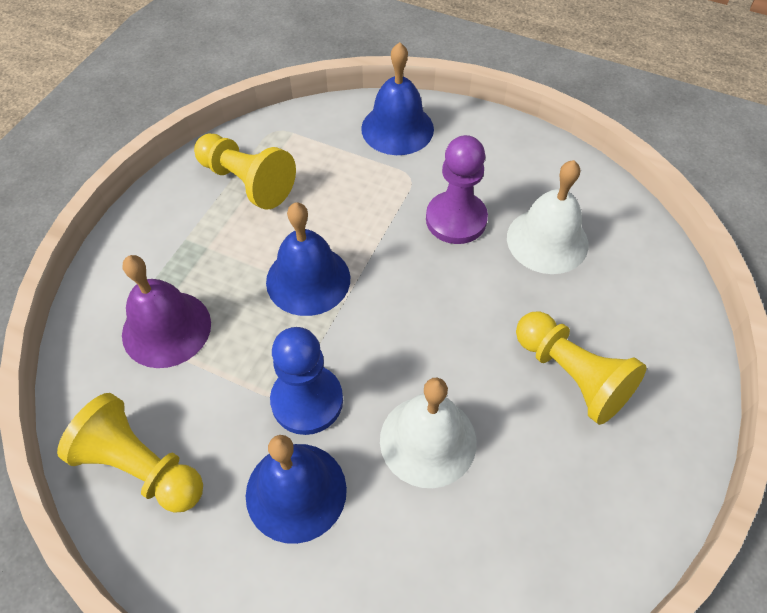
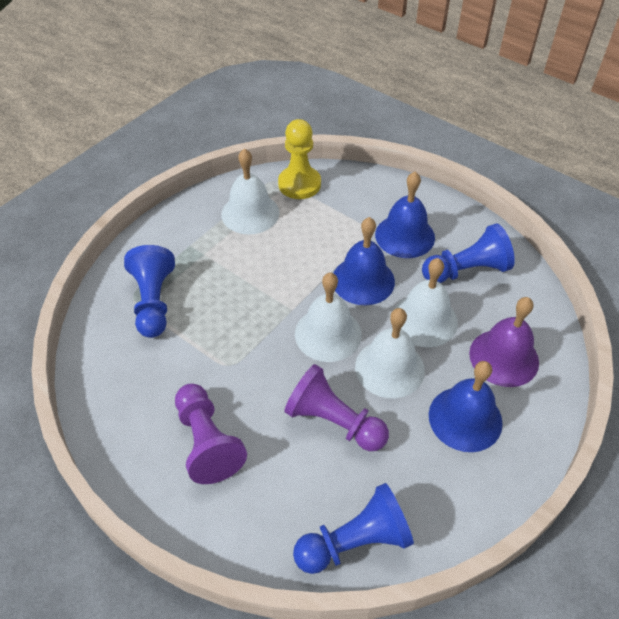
blue pawn: 1 -> 3
purple pawn: 1 -> 2
white bell: 2 -> 4
yellow pawn: 3 -> 1

